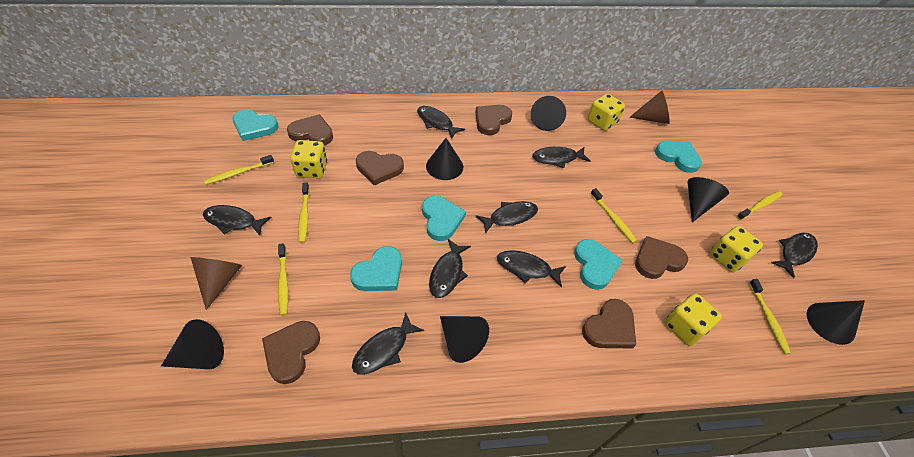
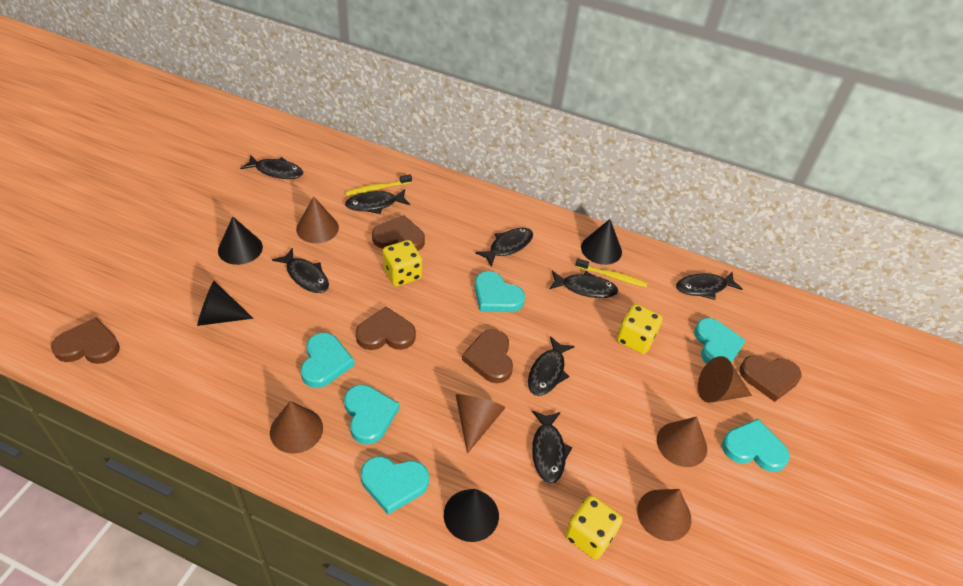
black cone: 6 -> 4
brown cone: 2 -> 6
brown heart: 6 -> 5
turquoise heart: 5 -> 6
yellow dice: 4 -> 3
yellow toothbrush: 6 -> 2

